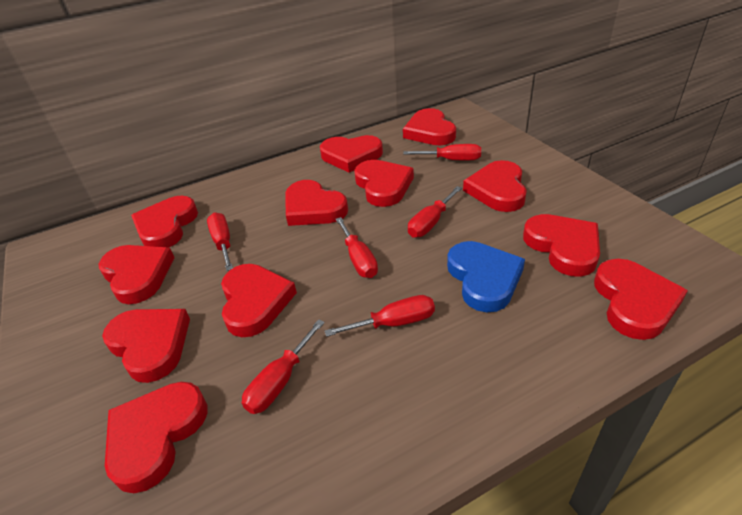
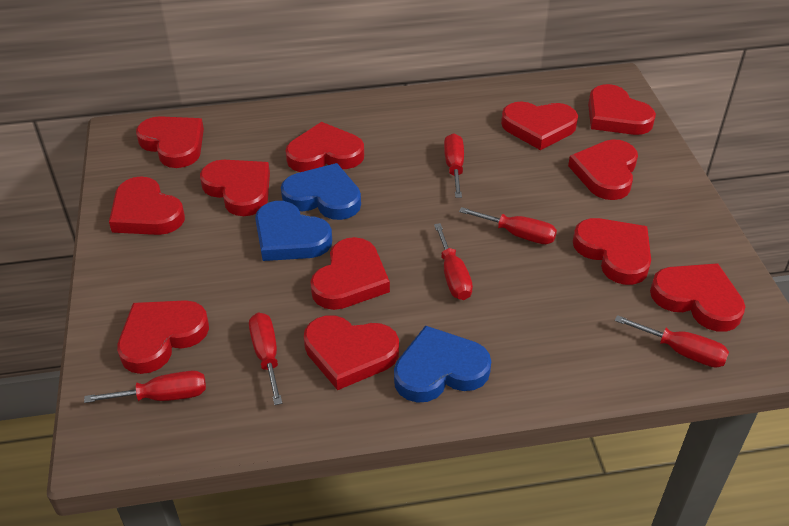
blue heart: 1 -> 3

